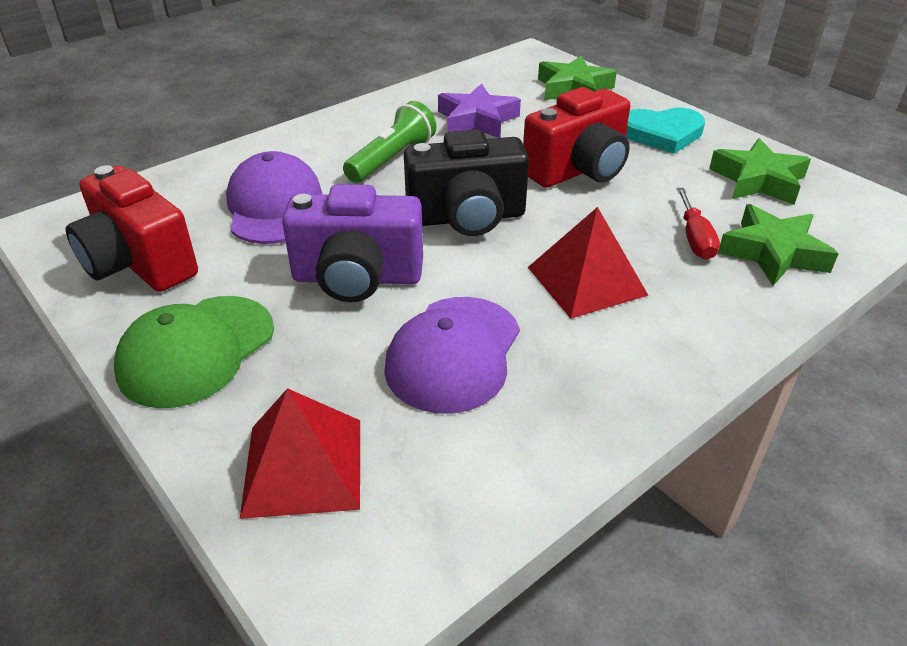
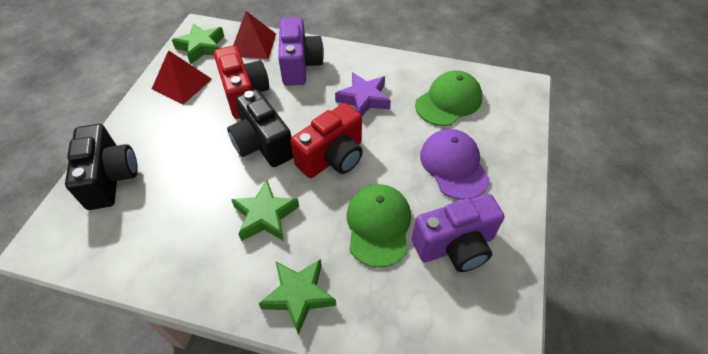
black camera: 1 -> 2
green cap: 1 -> 2
green flashlight: 1 -> 0
purple camera: 1 -> 2
purple cap: 2 -> 1
red screwdriver: 1 -> 0
turquoise heart: 1 -> 0

